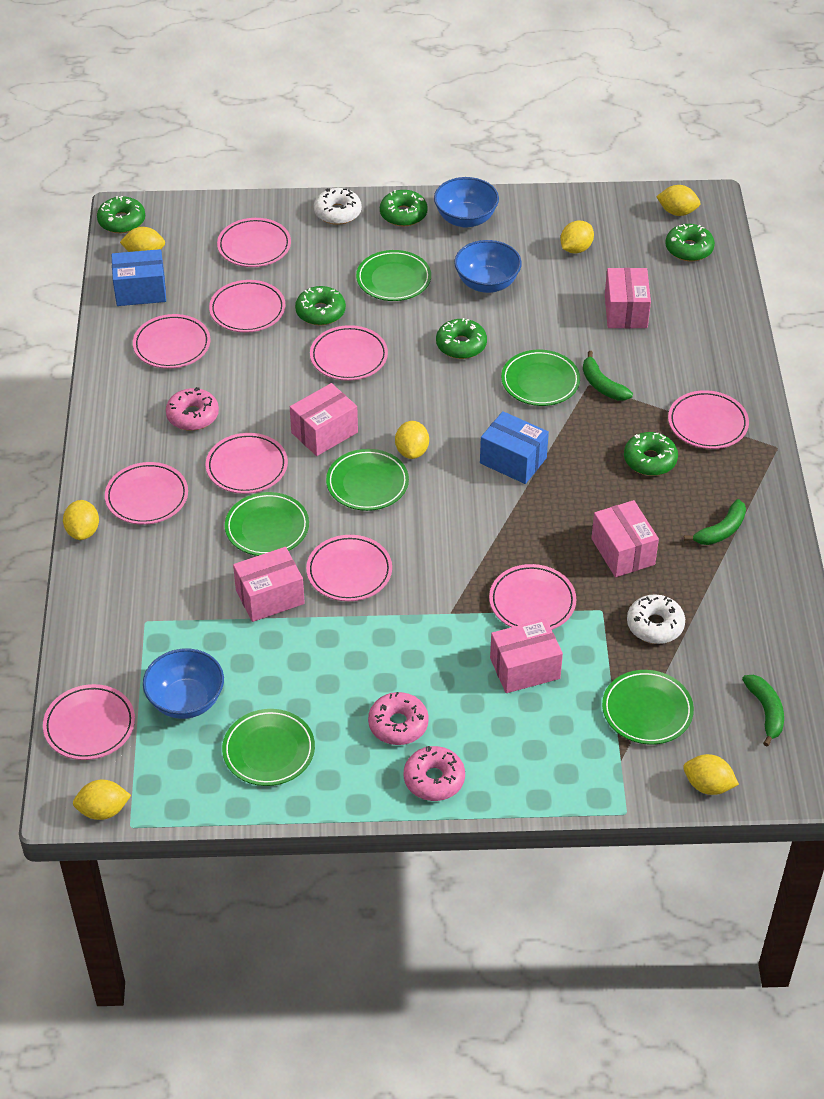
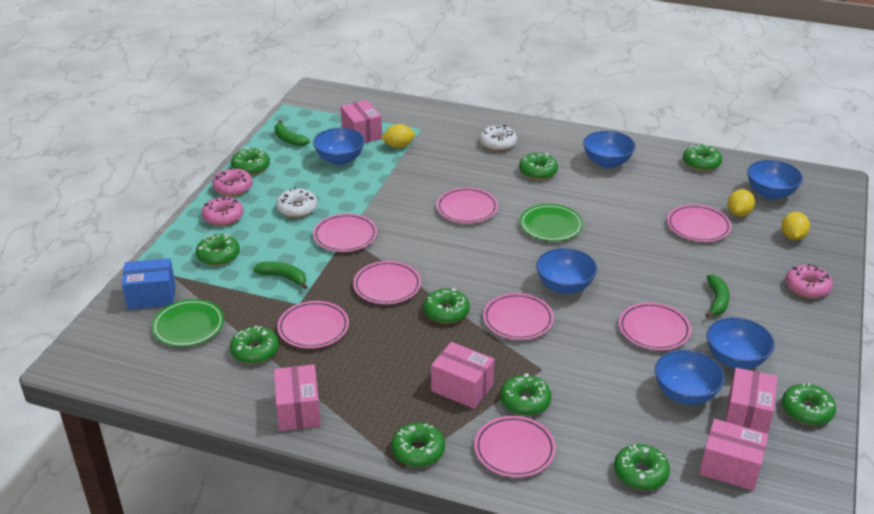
blue bowl: 3 -> 6
blue box: 2 -> 1
green donut: 6 -> 10
green plate: 6 -> 2
pink plate: 10 -> 8
yellow lemon: 7 -> 3

